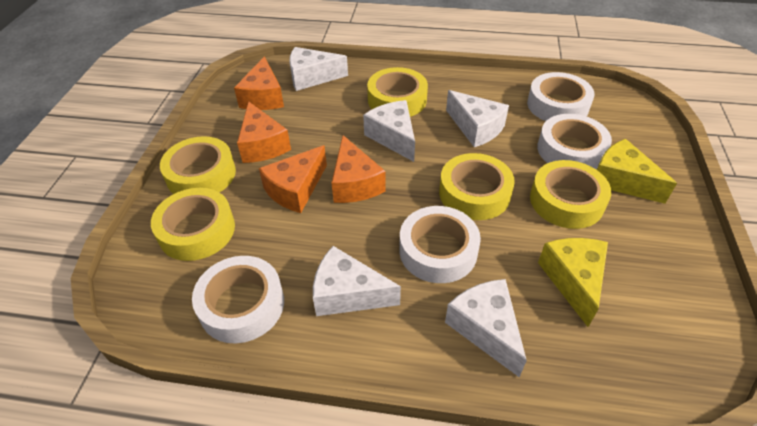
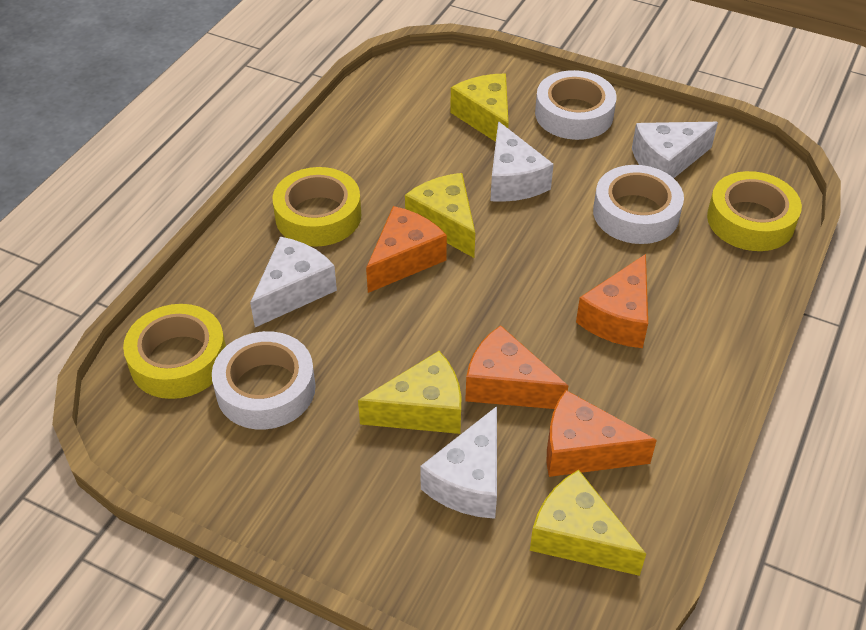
white cheese: 5 -> 4
white tape: 4 -> 3
yellow cheese: 2 -> 4
yellow tape: 5 -> 3

